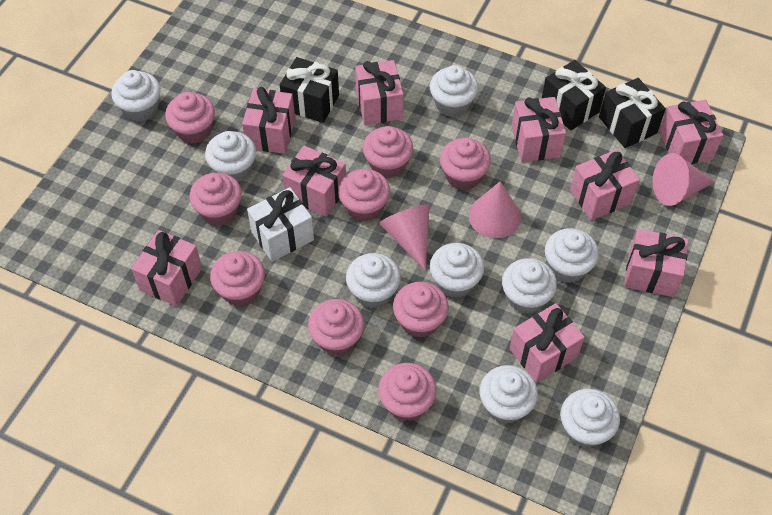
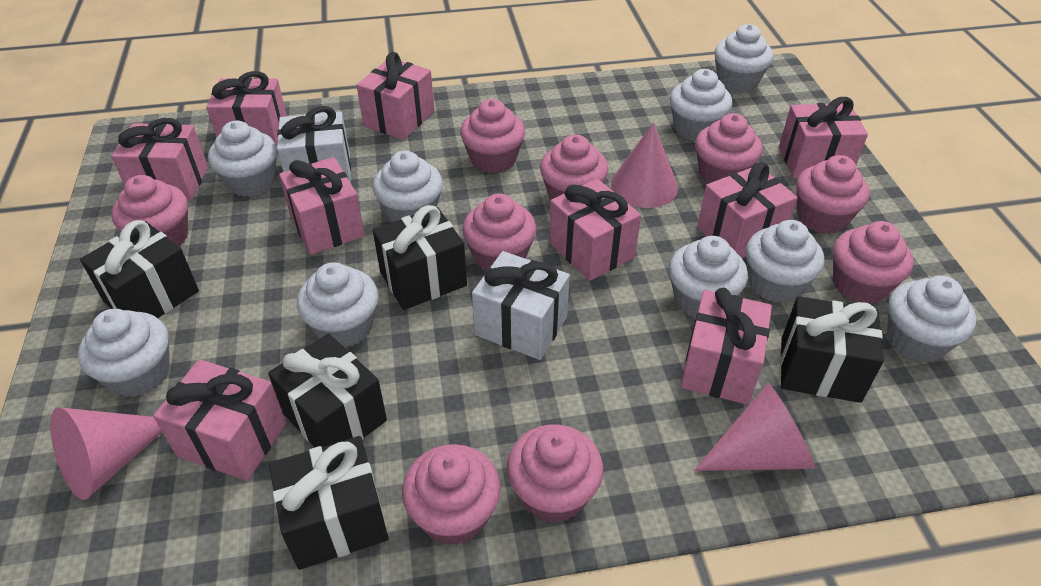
black gift: 3 -> 5
white gift: 1 -> 2

